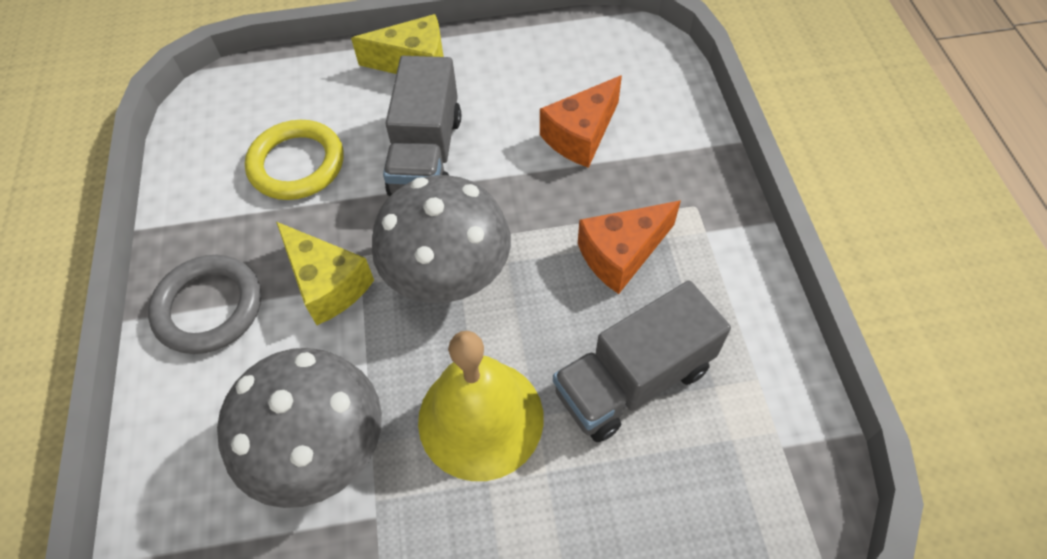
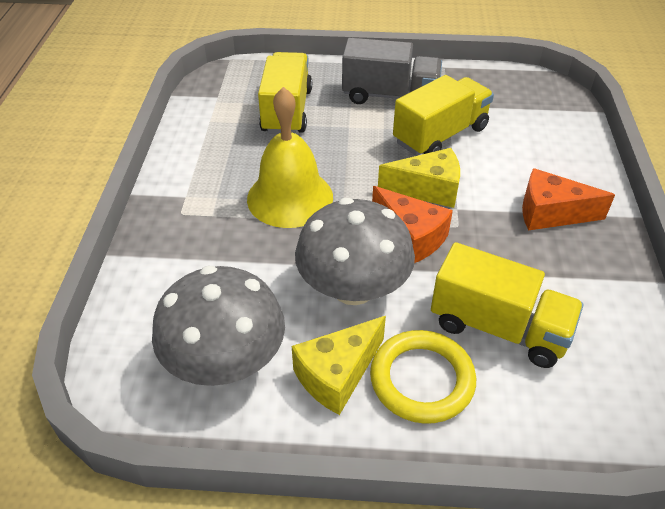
grey ring: 1 -> 0
grey truck: 2 -> 1
yellow truck: 0 -> 3

